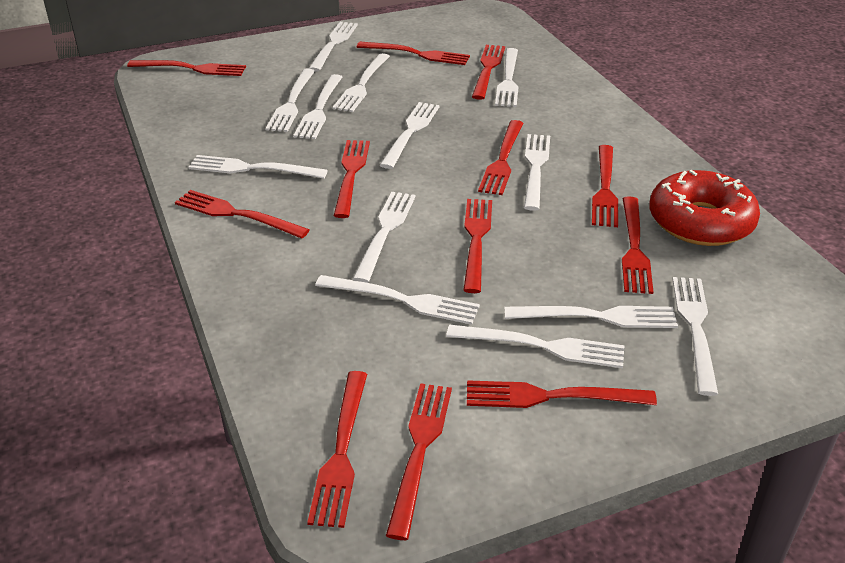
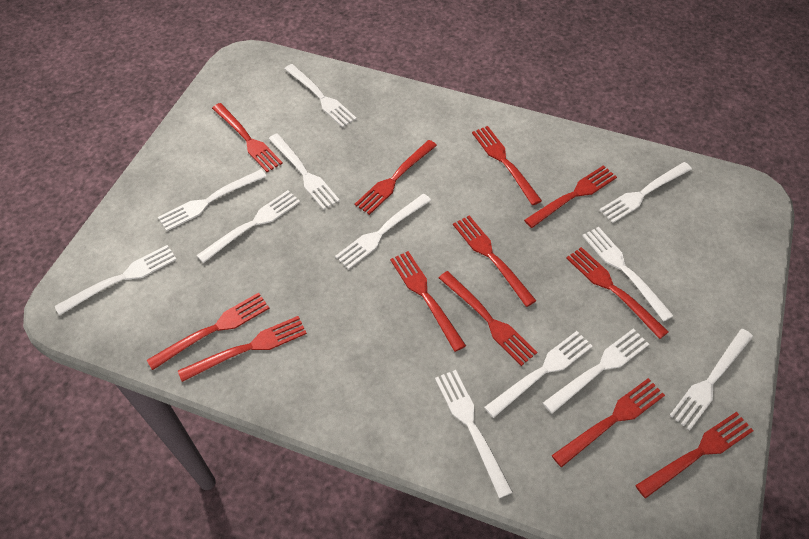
red donut: 1 -> 0
white fork: 13 -> 12

